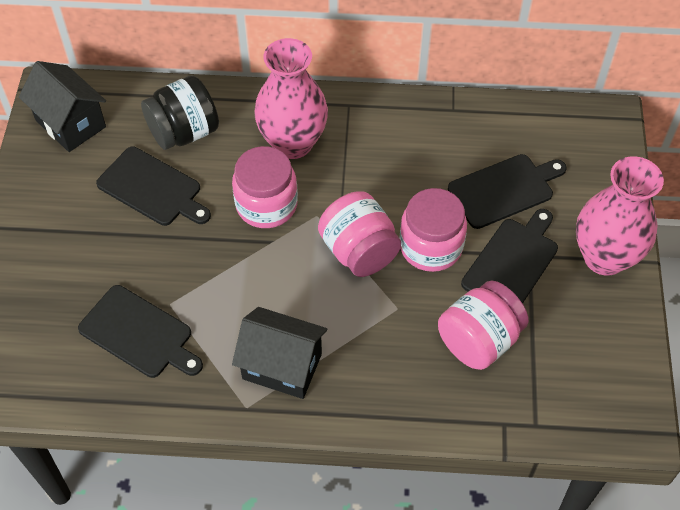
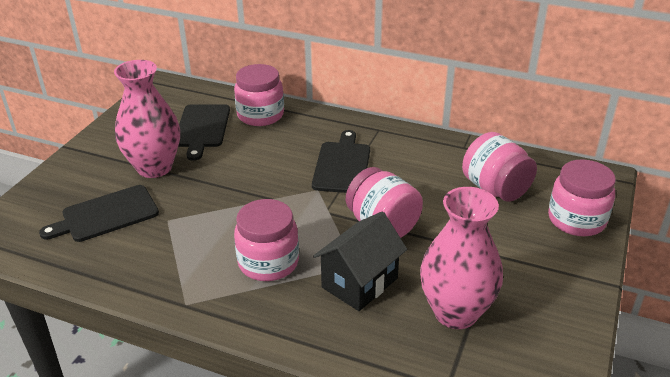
black cutting board: 4 -> 3
black house: 2 -> 1
black jar: 1 -> 0
pink jar: 4 -> 5

